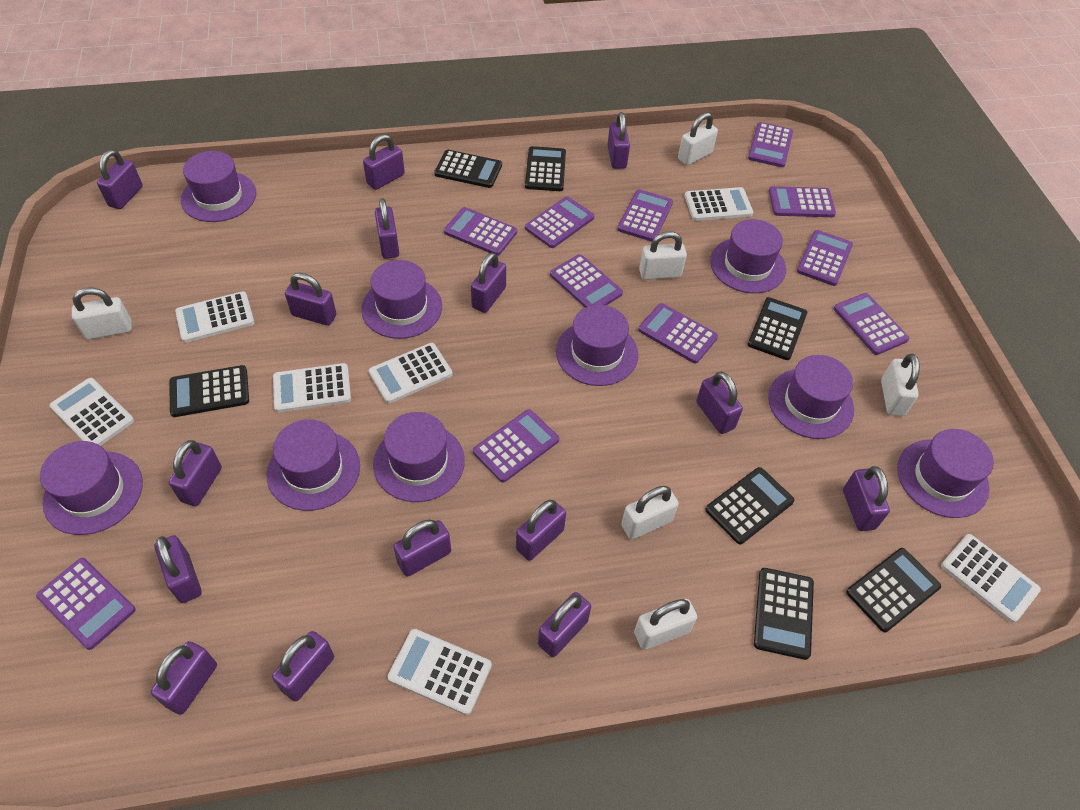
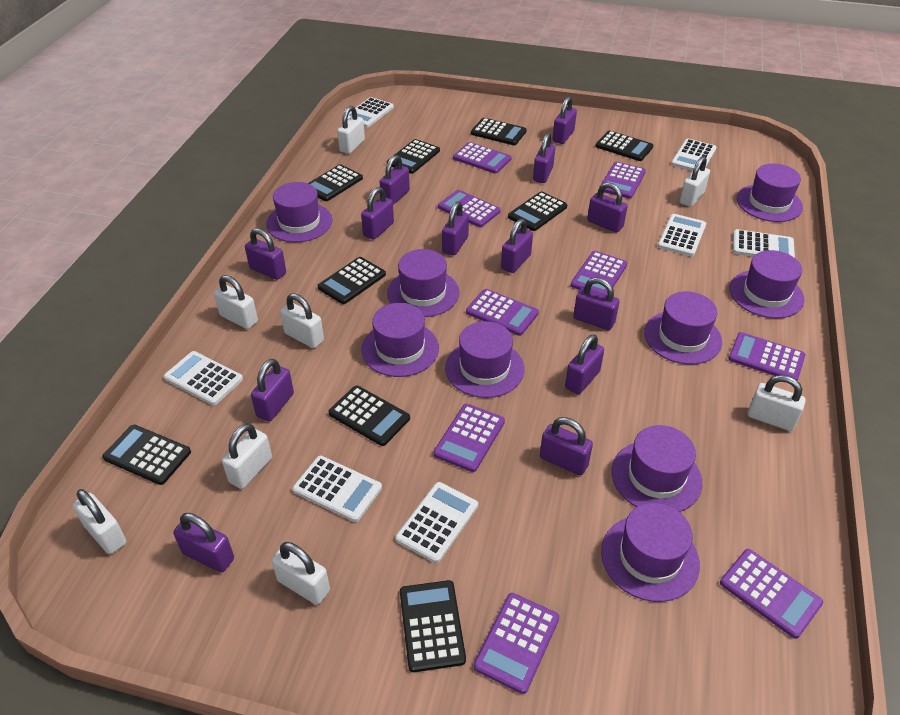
black calculator: 7 -> 9
purple calculator: 11 -> 9
purple padlock: 15 -> 13
white padlock: 6 -> 8

